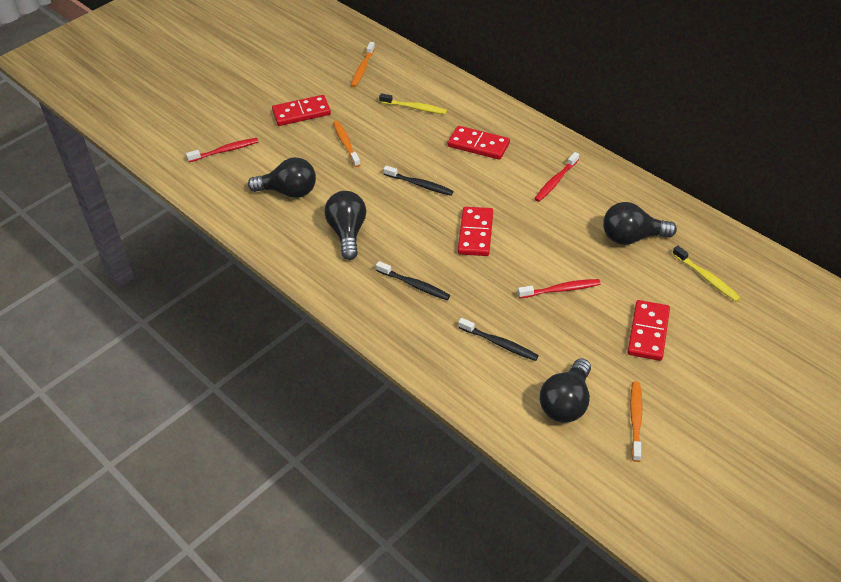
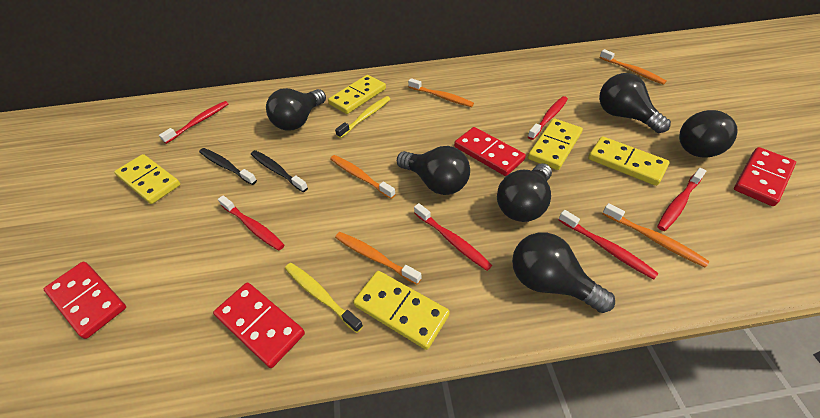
black light bulb: 4 -> 6
black toothbrush: 3 -> 2
orange toothbrush: 3 -> 5
red toothbrush: 3 -> 6
yellow domino: 0 -> 5

